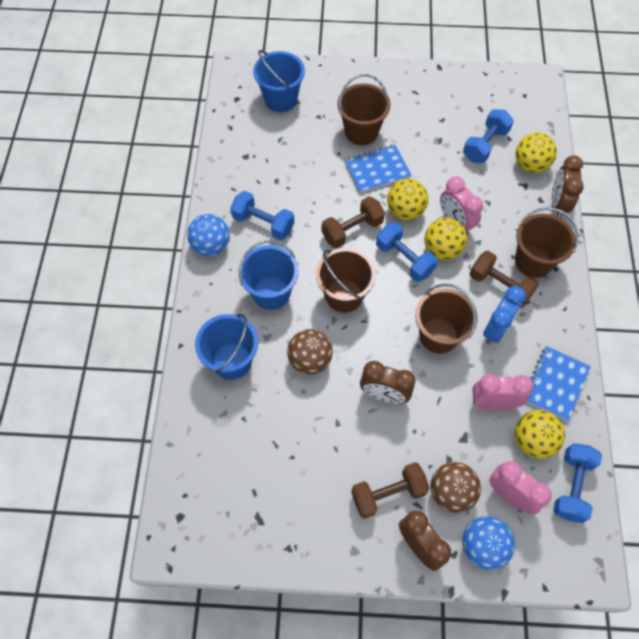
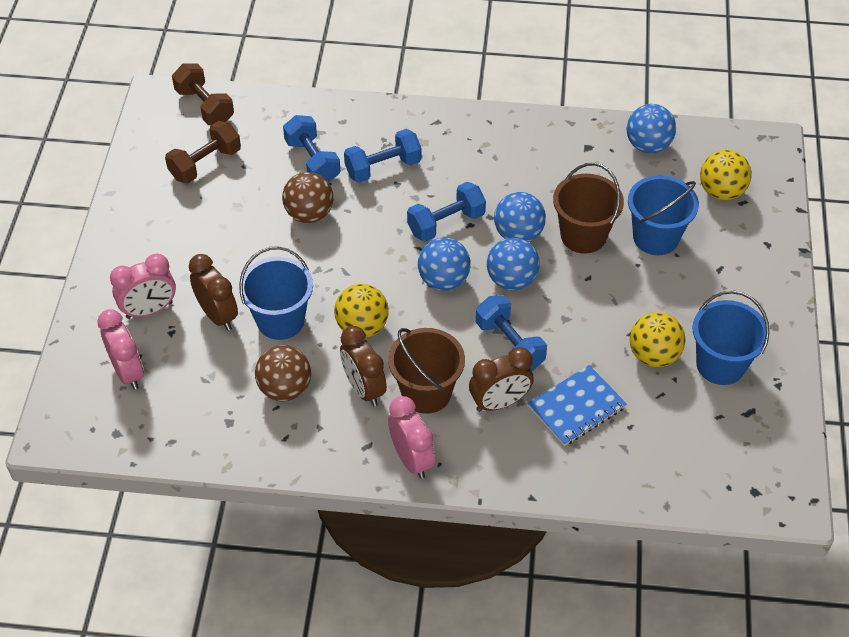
blue ball: 2 -> 4
blue clock: 1 -> 0
blue notebook: 2 -> 1
brown bucket: 4 -> 2
brown dumbbell: 3 -> 2
yellow ball: 4 -> 3

